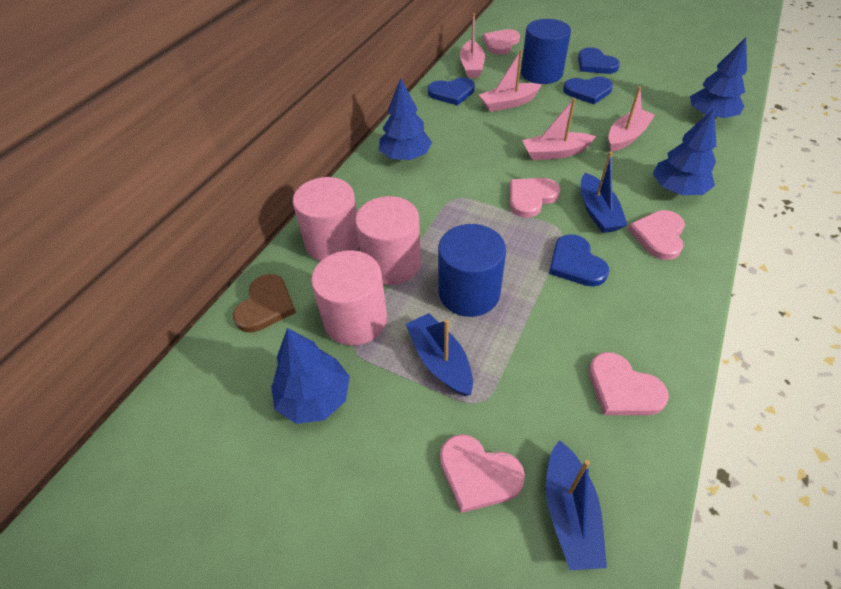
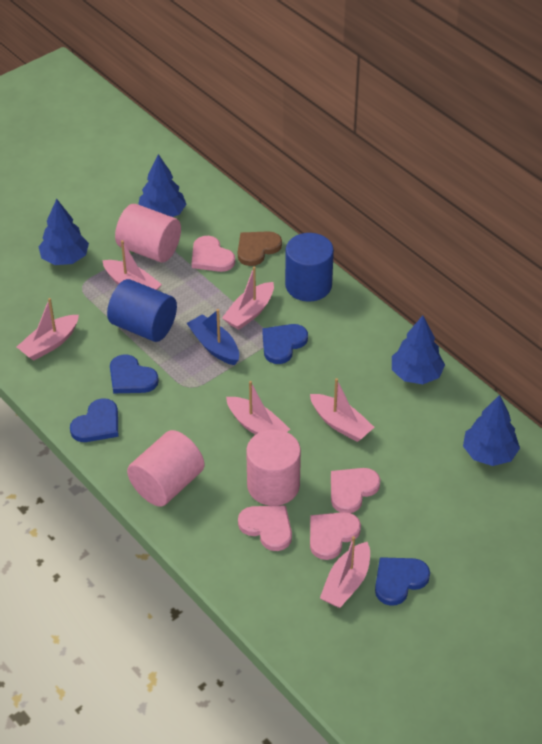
blue boat: 3 -> 1
pink boat: 4 -> 6
pink heart: 5 -> 4

